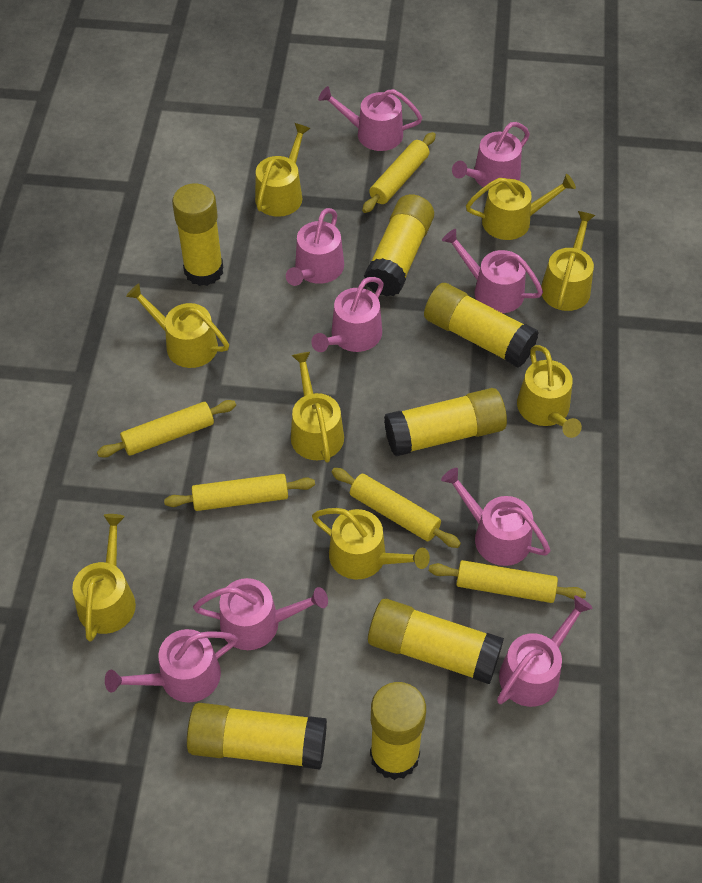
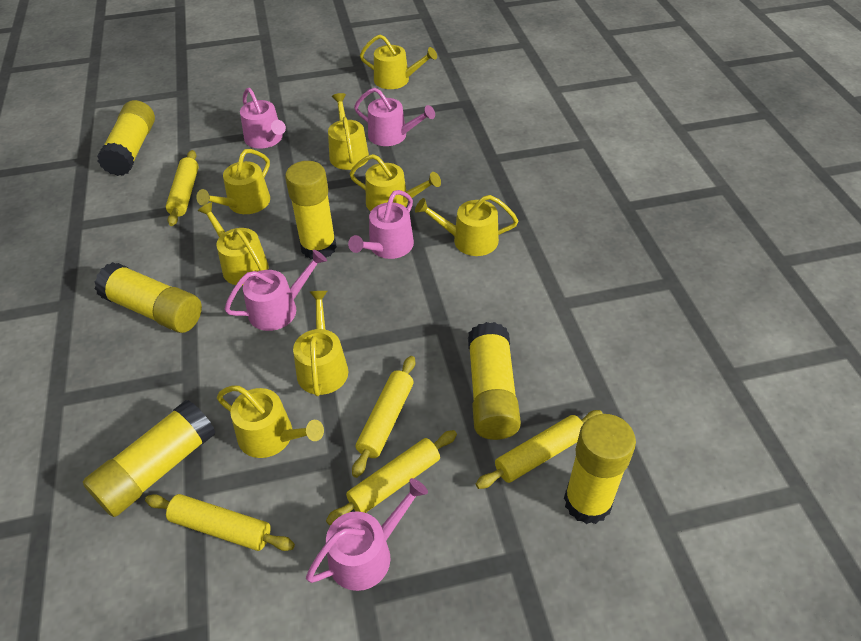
pink watering can: 9 -> 5
yellow glue stick: 7 -> 6

